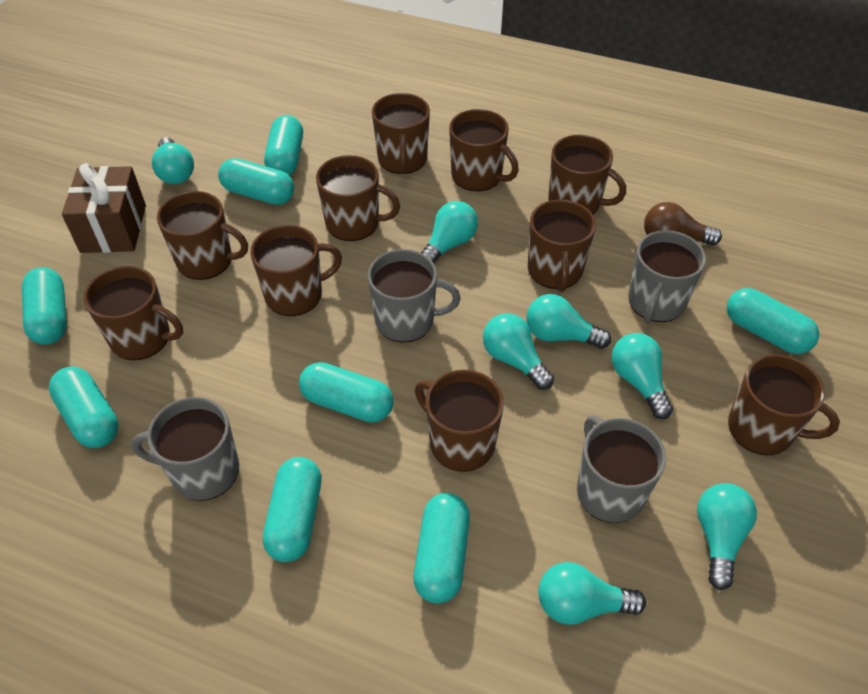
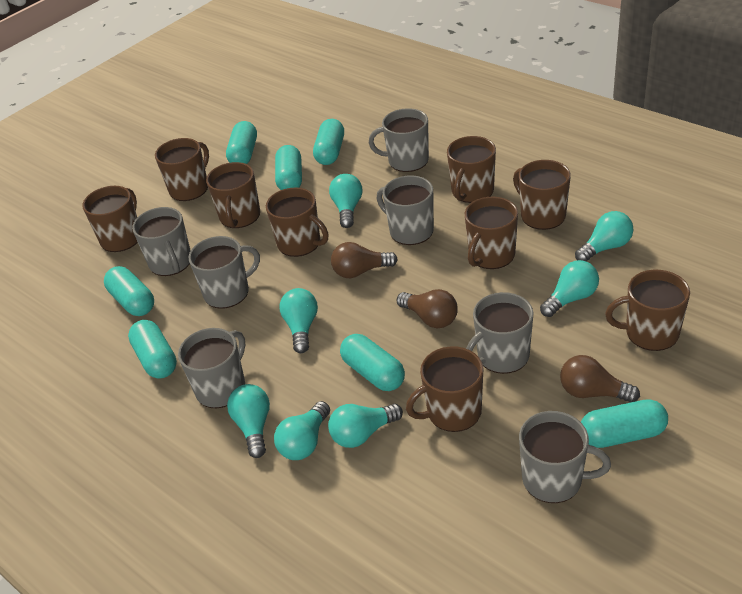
brown gift: 1 -> 0
brown light bulb: 1 -> 3
brown mug: 10 -> 9
grey mug: 4 -> 7
turquoise capsule: 8 -> 7

